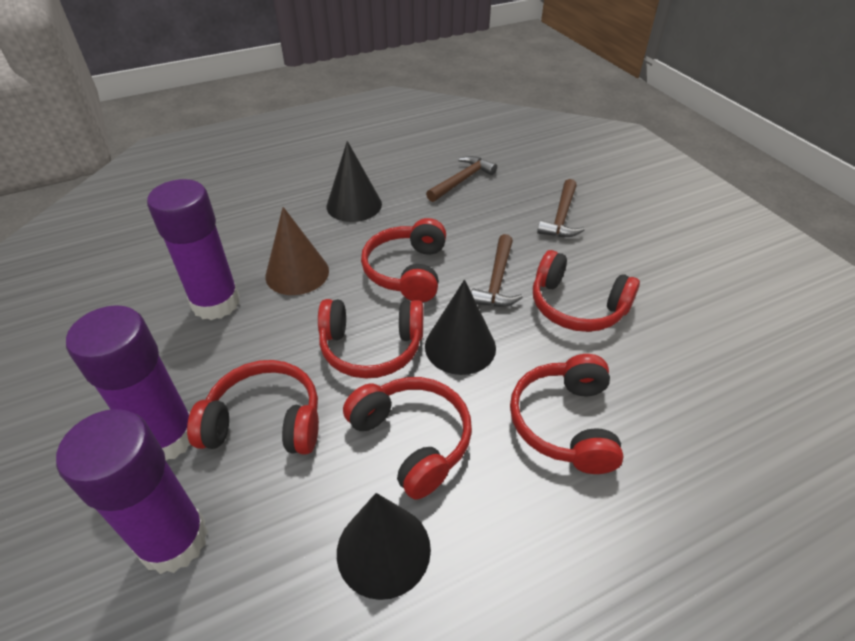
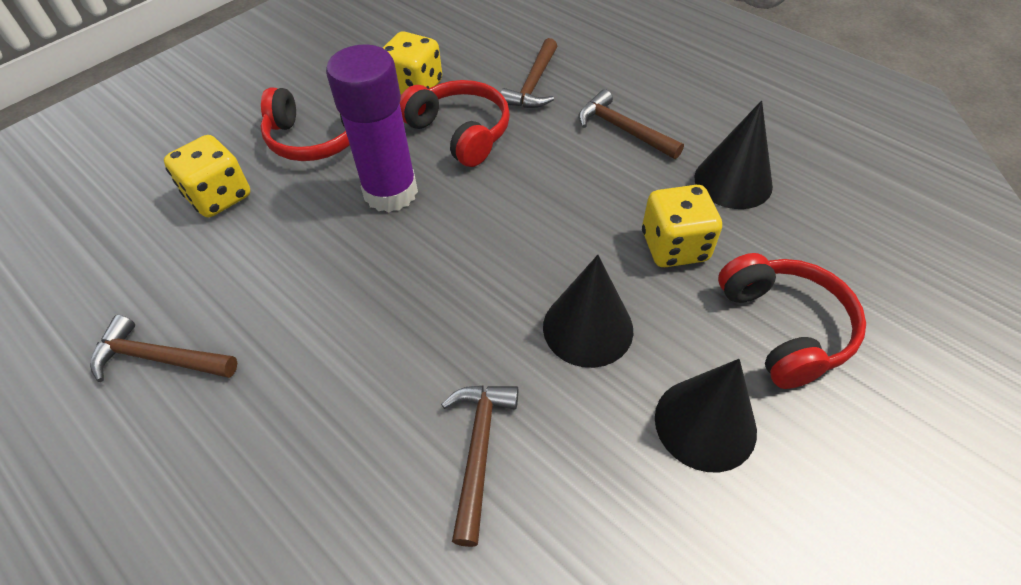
brown cone: 1 -> 0
brown hammer: 3 -> 4
purple glue stick: 3 -> 1
red headphones: 6 -> 3
yellow dice: 0 -> 3

